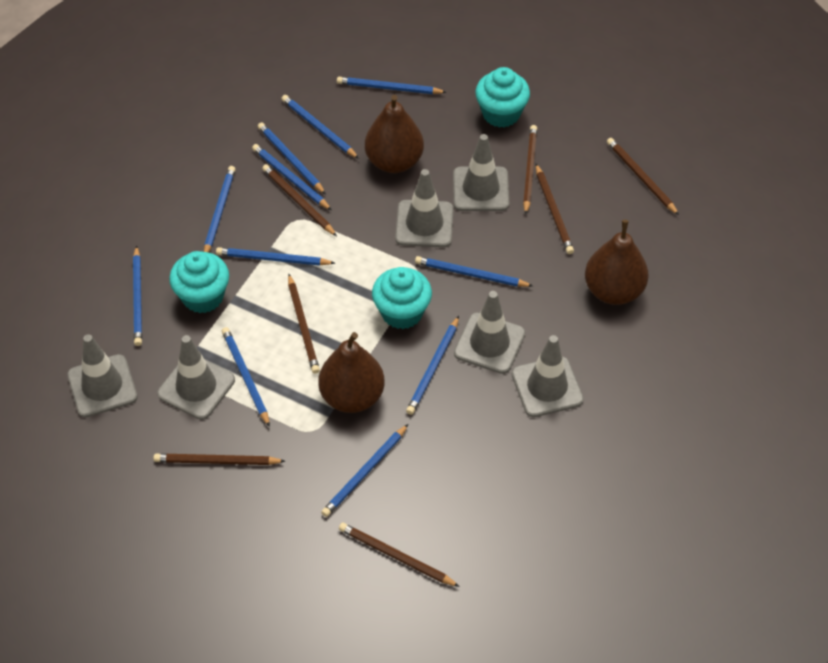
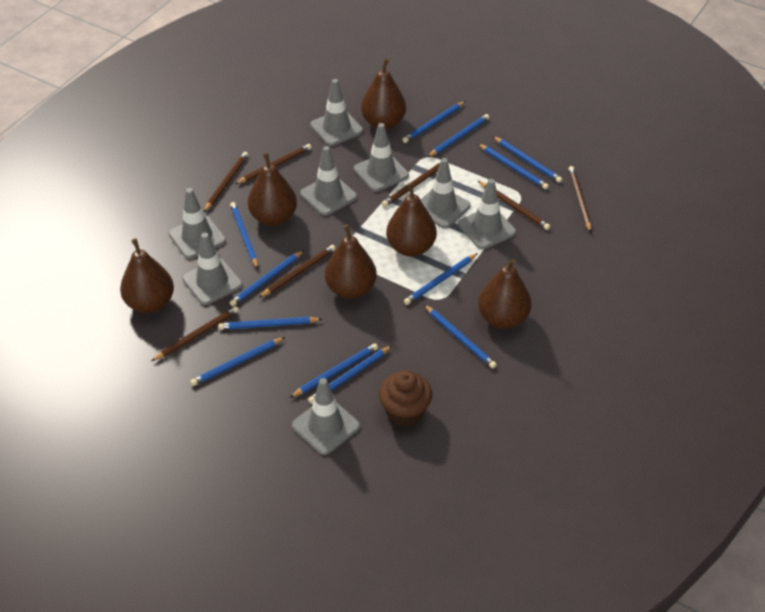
blue pencil: 11 -> 12
brown cupcake: 0 -> 1
brown pear: 3 -> 6
grey traffic cone: 6 -> 8
turquoise cupcake: 3 -> 0

